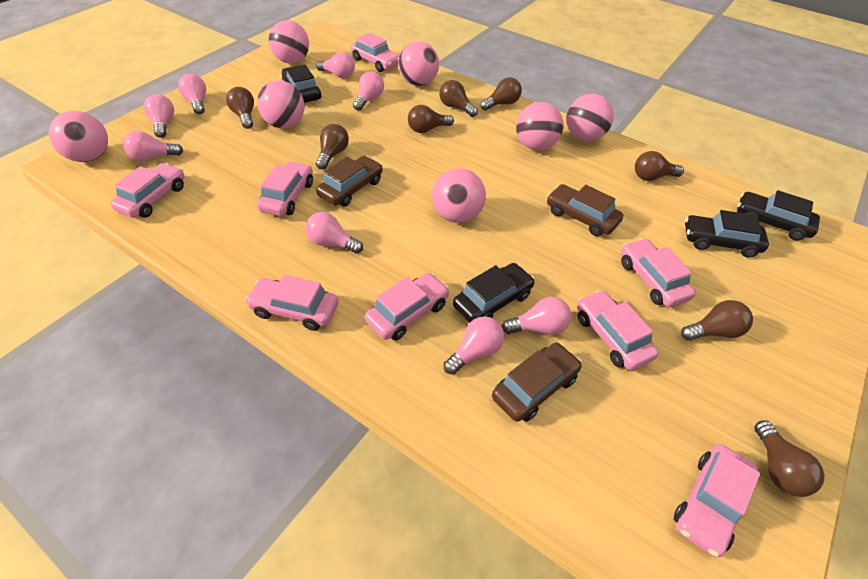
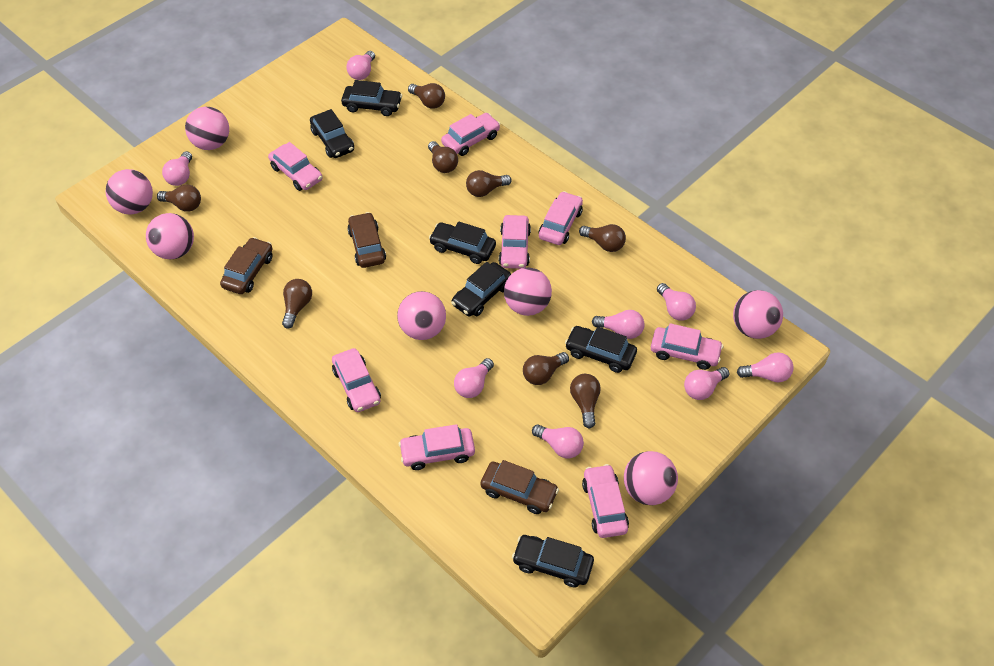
black car: 4 -> 6

